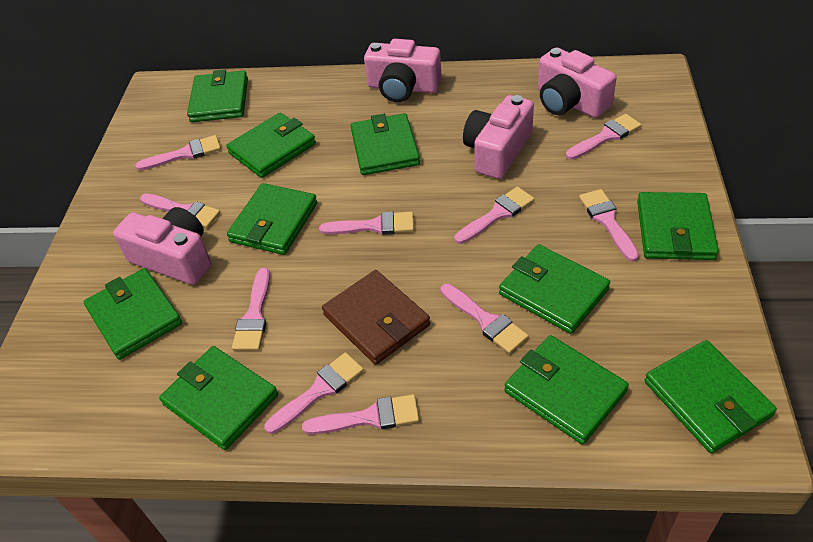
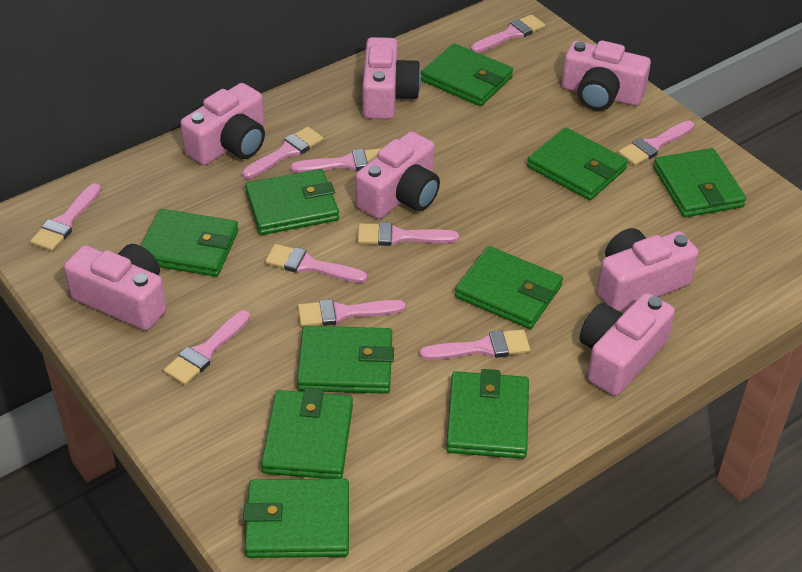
brown wallet: 1 -> 0
pink camera: 4 -> 7

